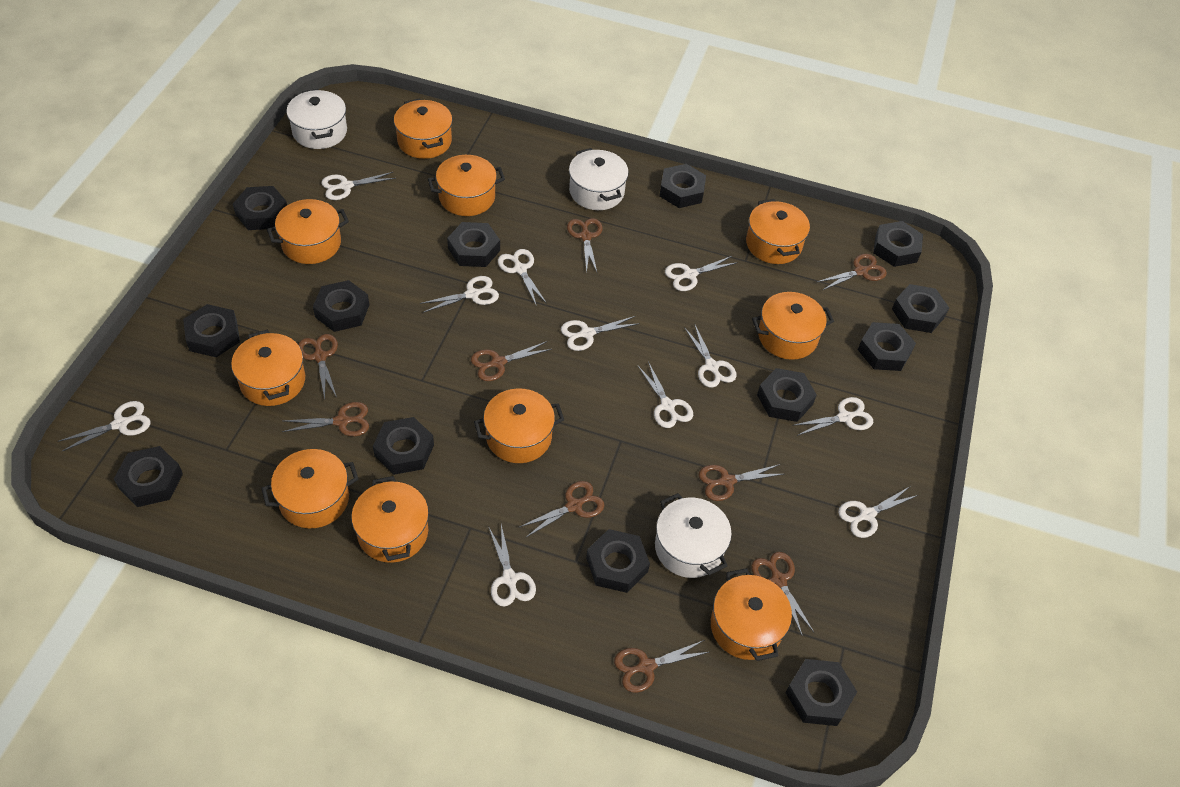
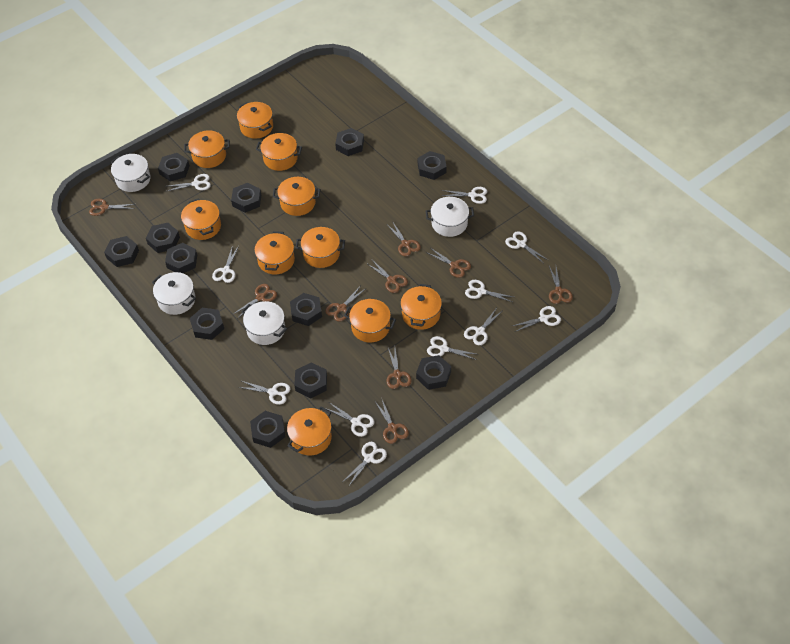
black nut: 13 -> 12
white pot: 3 -> 4

